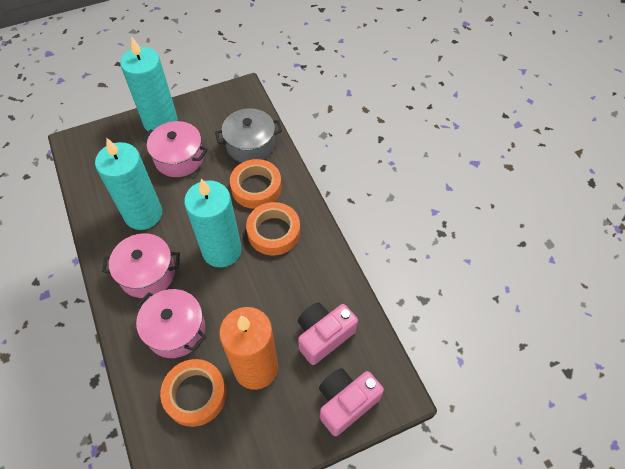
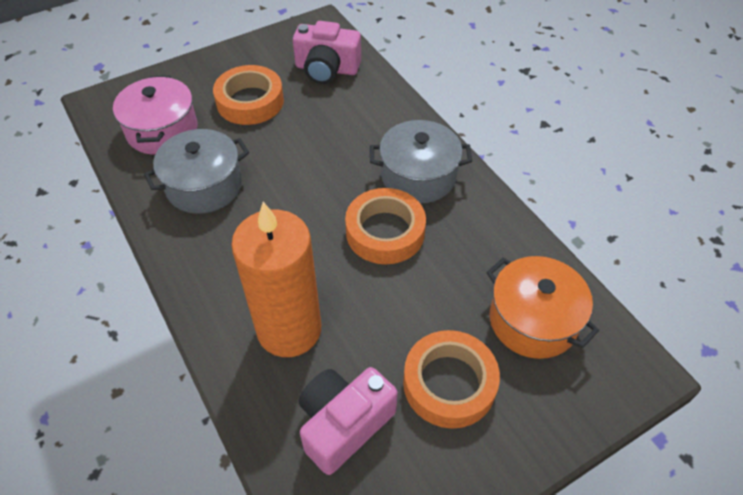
grey pot: 1 -> 2
orange pot: 0 -> 1
pink pot: 3 -> 1
turquoise candle: 3 -> 0

